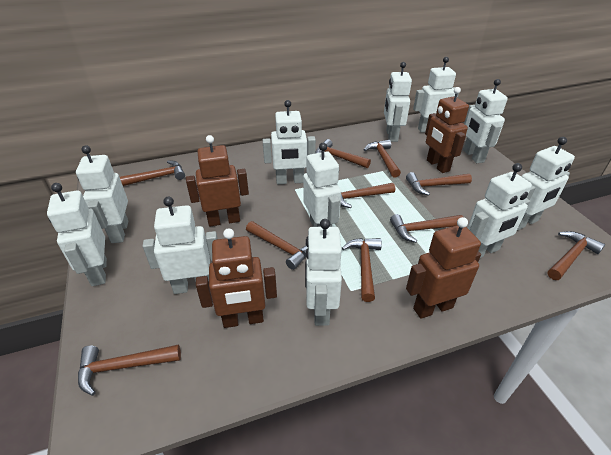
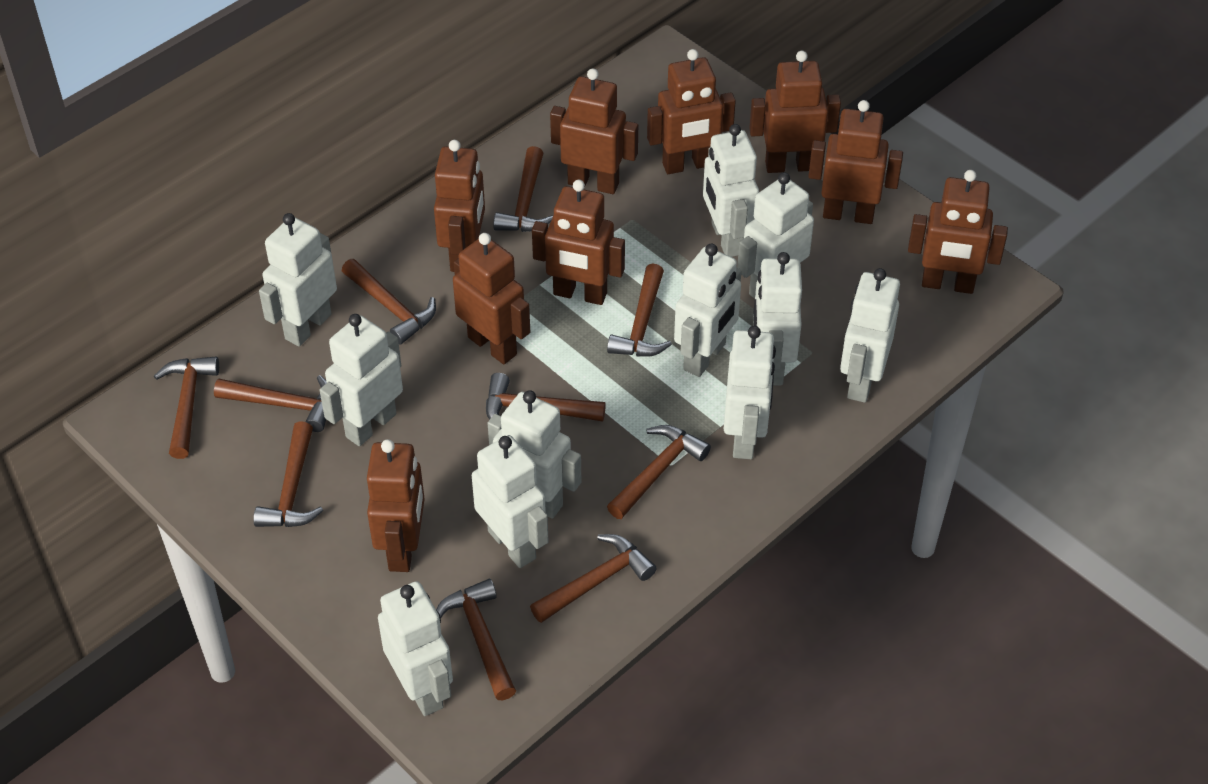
brown robot: 4 -> 9

